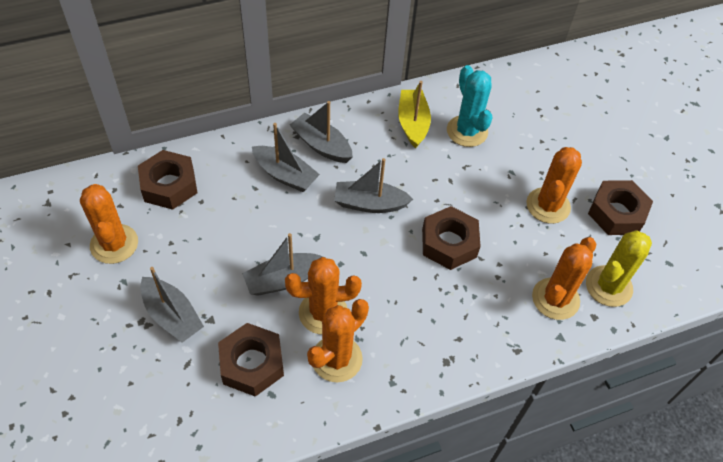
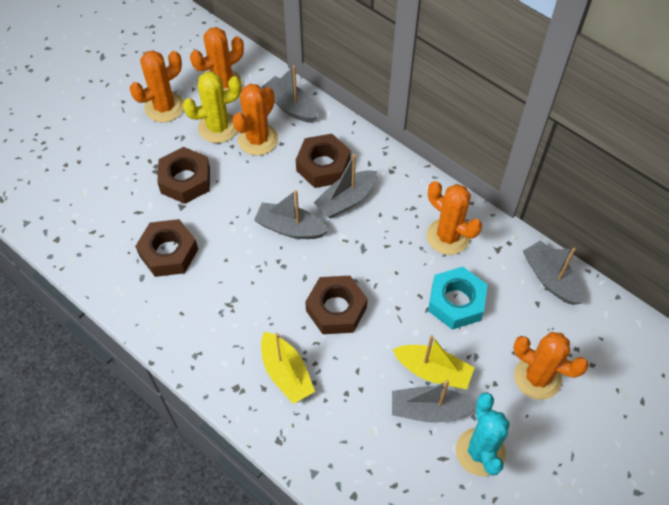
turquoise nut: 0 -> 1
yellow boat: 1 -> 2

